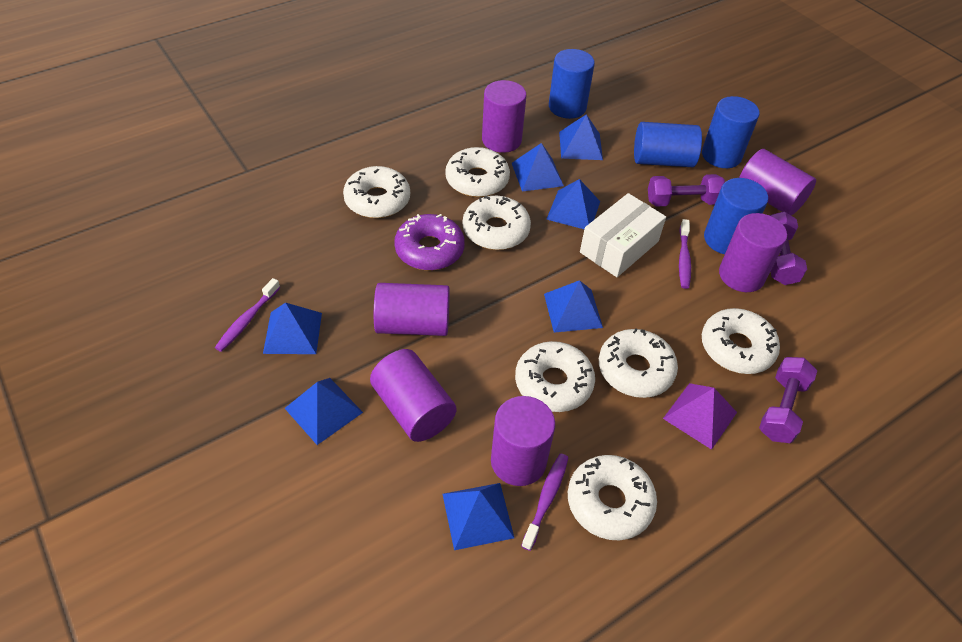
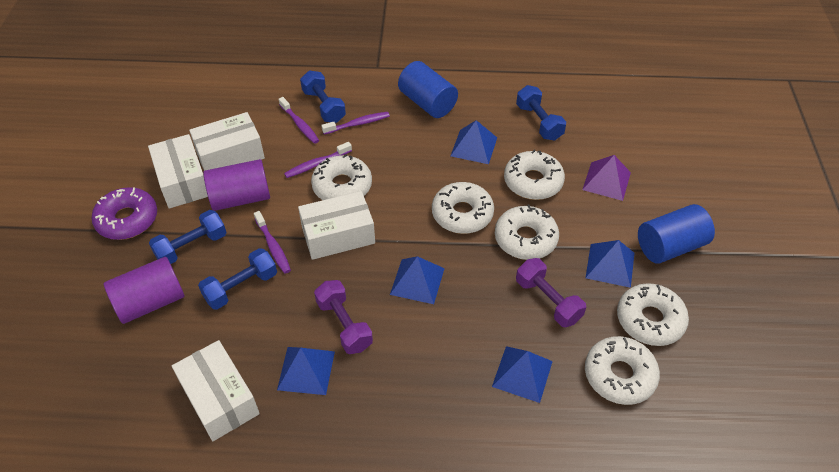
blue cylinder: 4 -> 2
blue dumbbell: 0 -> 4
blue pyramid: 7 -> 5
purple cylinder: 6 -> 2
purple dumbbell: 3 -> 2
purple toothbrush: 3 -> 4
white box: 1 -> 4
white donut: 7 -> 6

